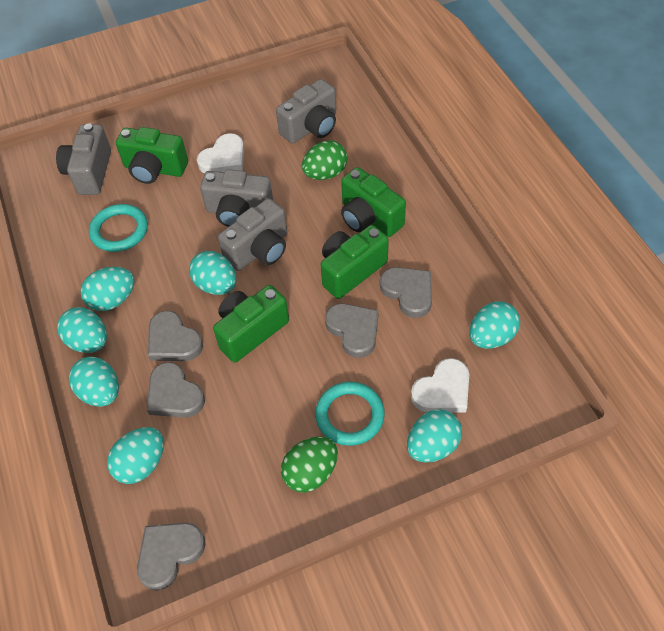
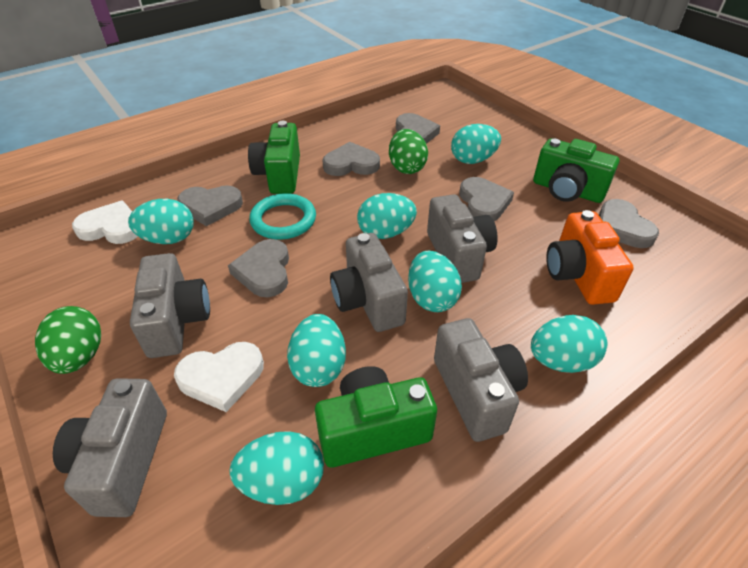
green camera: 4 -> 3
grey camera: 4 -> 5
grey heart: 5 -> 6
orange camera: 0 -> 1
turquoise ring: 2 -> 1

